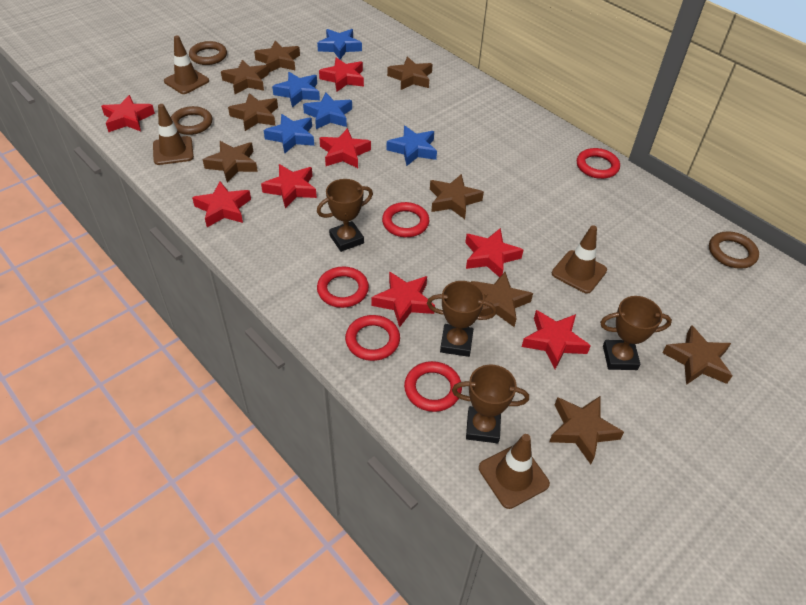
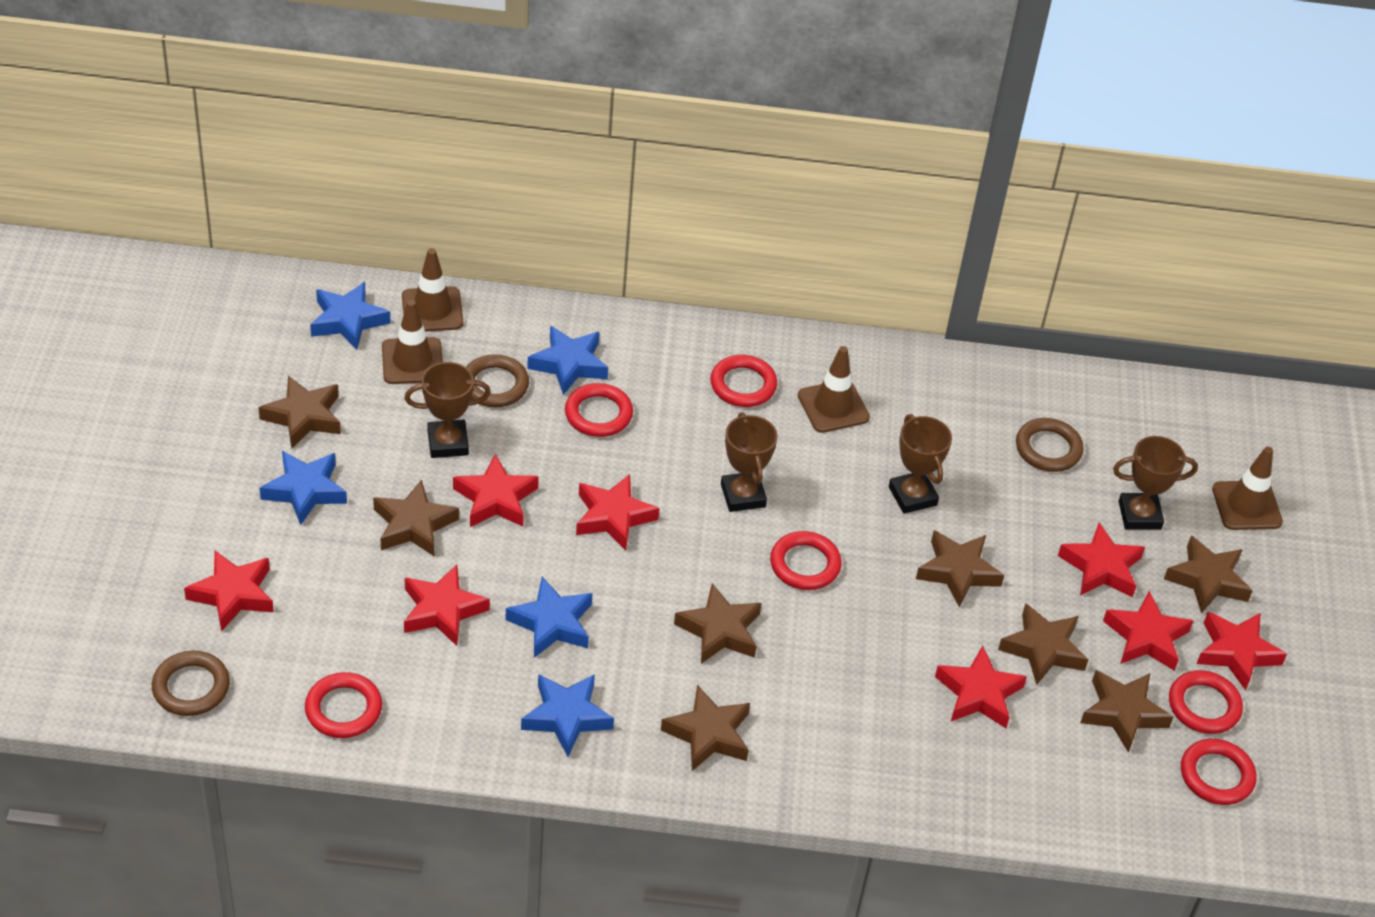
brown star: 9 -> 8
red ring: 5 -> 6

